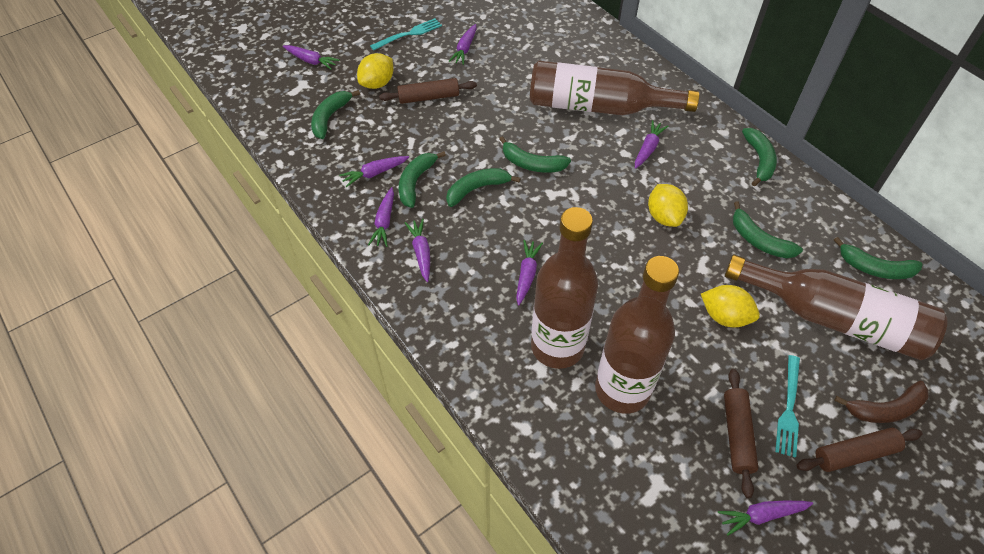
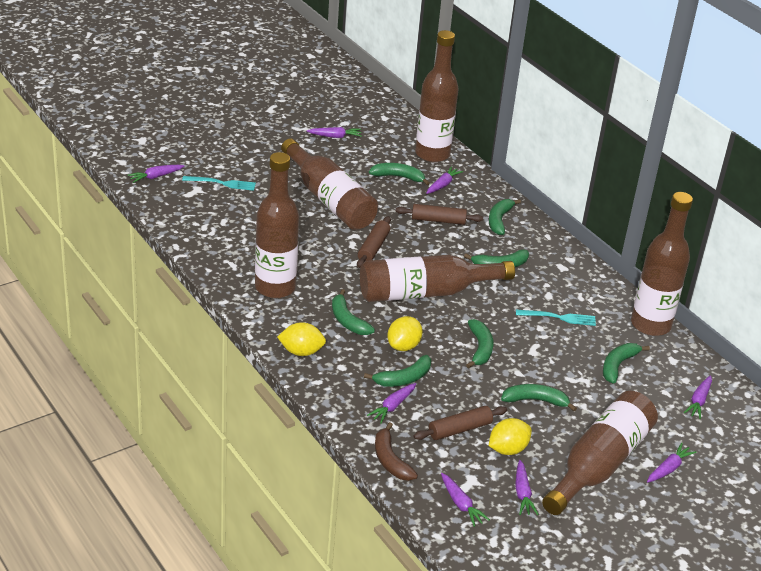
brown bottle: 4 -> 6
green banana: 7 -> 8

